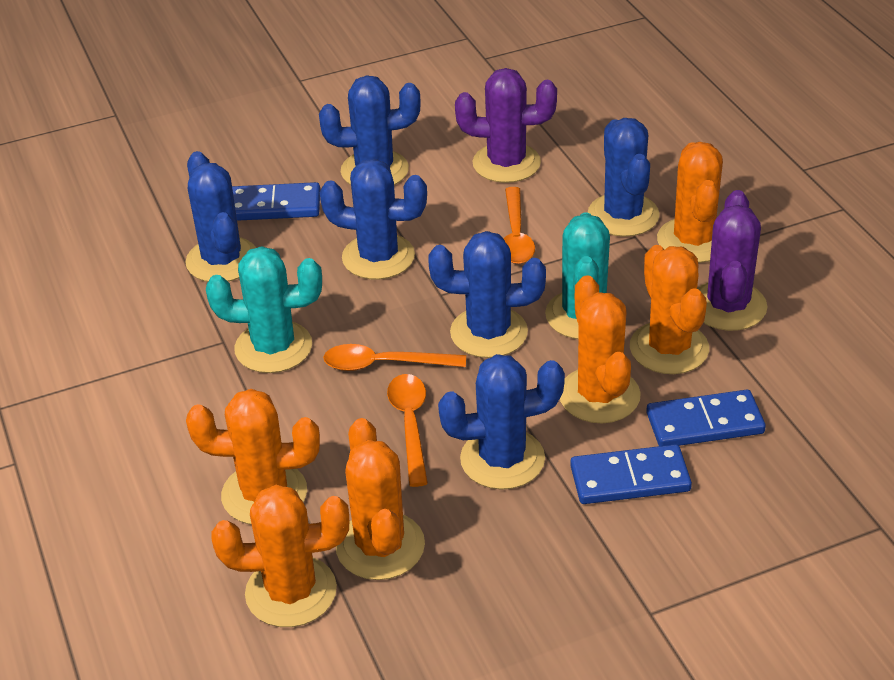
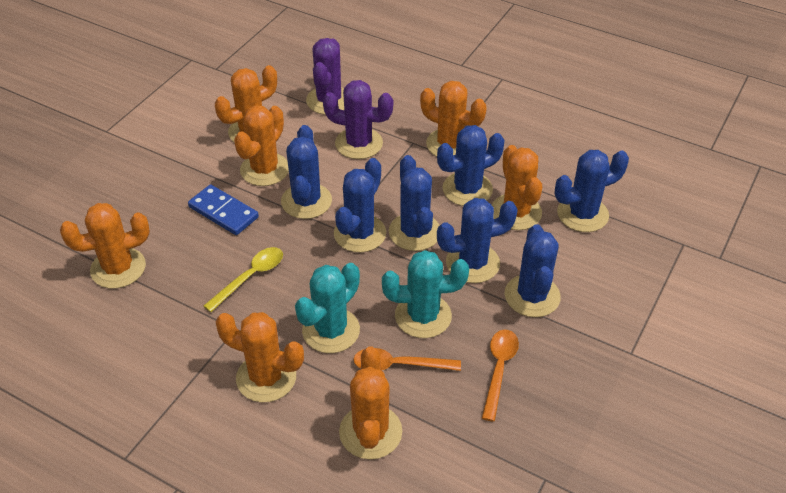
blue cactus: 6 -> 7
blue domino: 3 -> 1
orange cactus: 6 -> 7
orange spoon: 3 -> 2
yellow spoon: 0 -> 1

